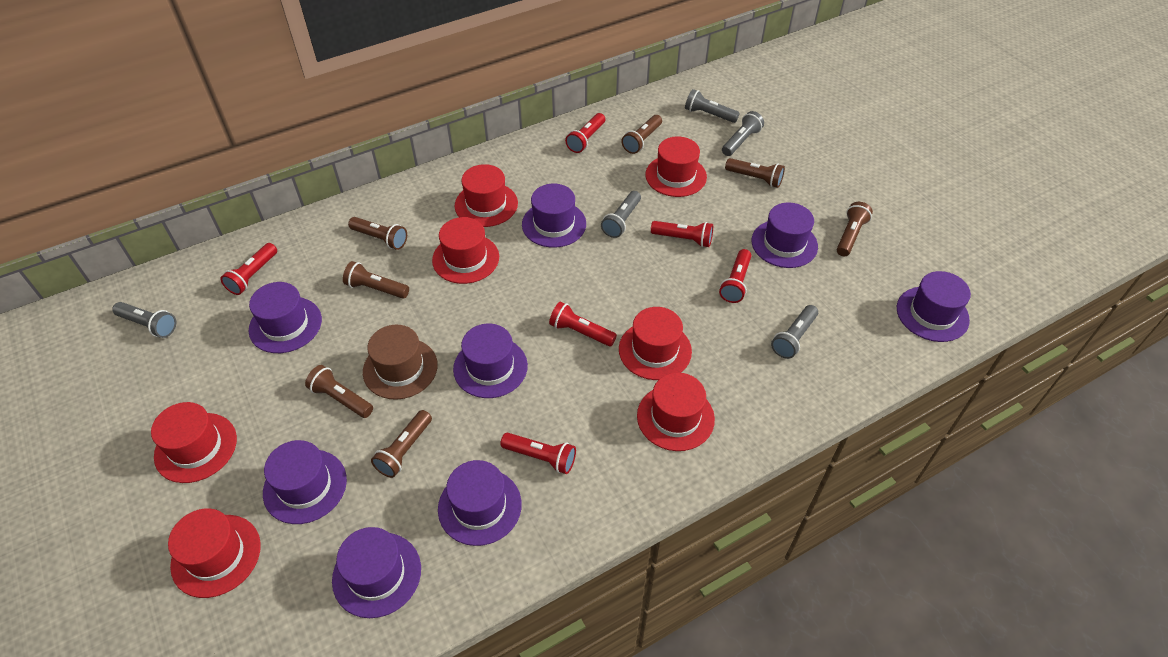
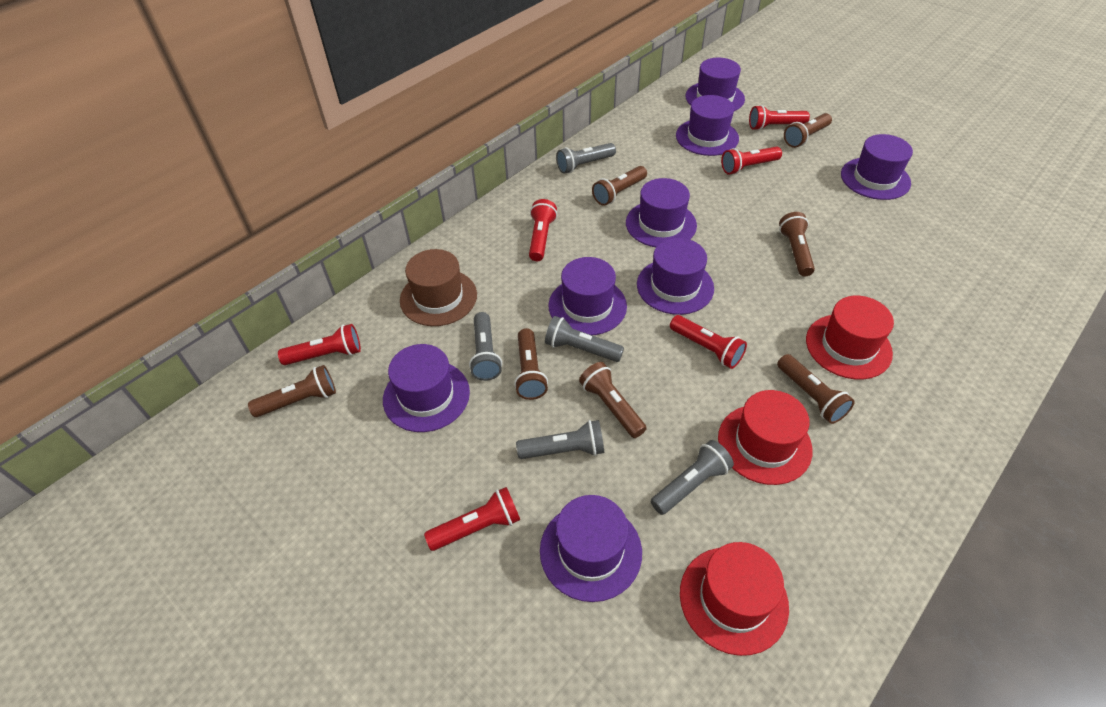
red hat: 7 -> 3

